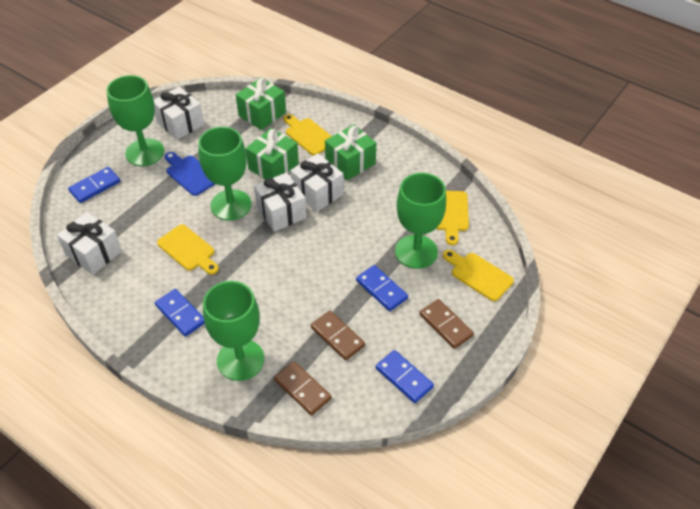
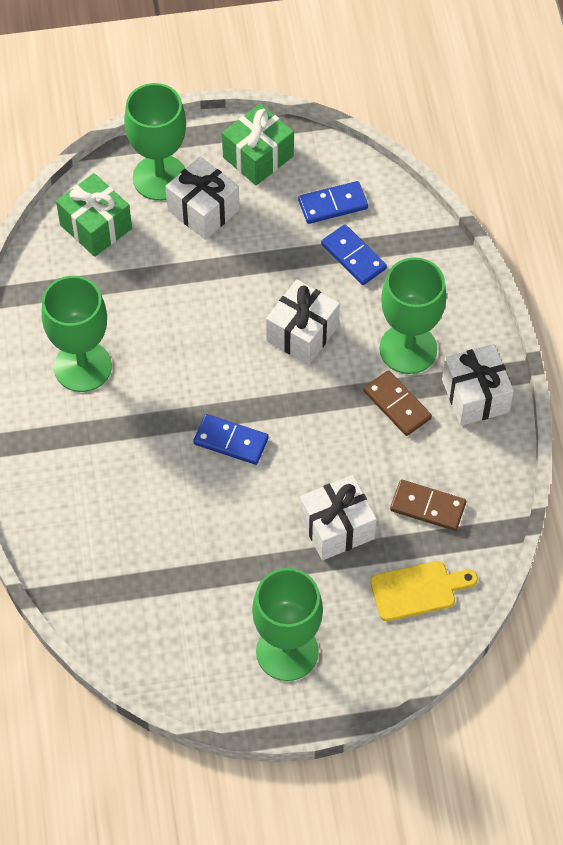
blue cutting board: 1 -> 0
blue domino: 4 -> 3
brown domino: 3 -> 2
green gift: 3 -> 2
yellow cutting board: 4 -> 1

